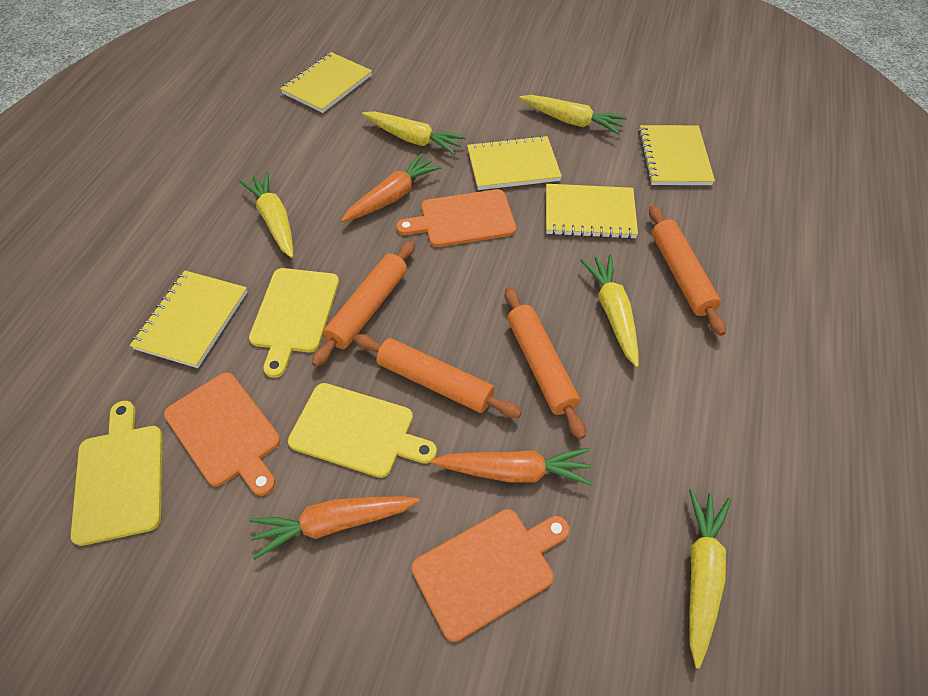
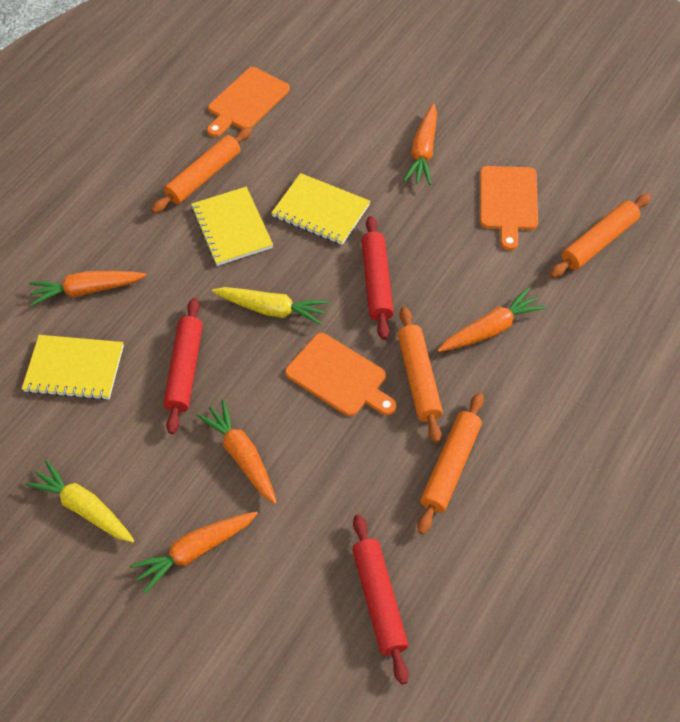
orange carrot: 3 -> 5
red rolling pin: 0 -> 3
yellow carrot: 5 -> 2
yellow cutting board: 3 -> 0
yellow notebook: 5 -> 3

